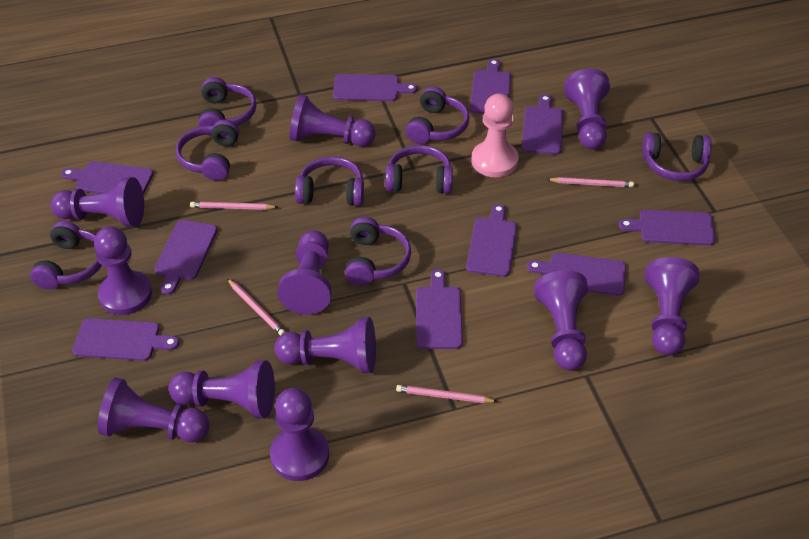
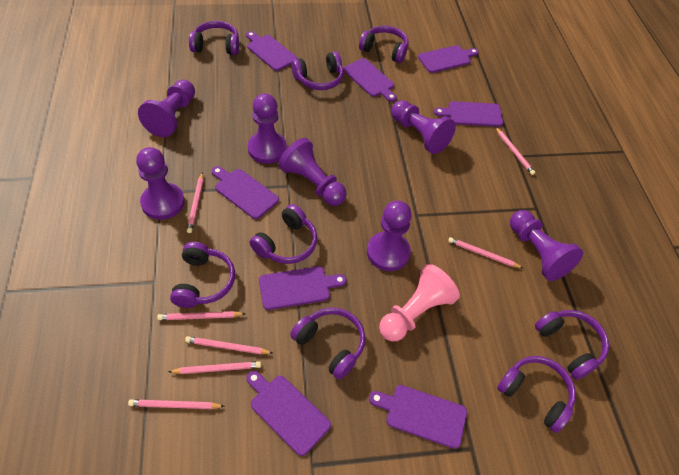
pink pencil: 4 -> 7
purple cutting board: 10 -> 8
purple pawn: 11 -> 7

